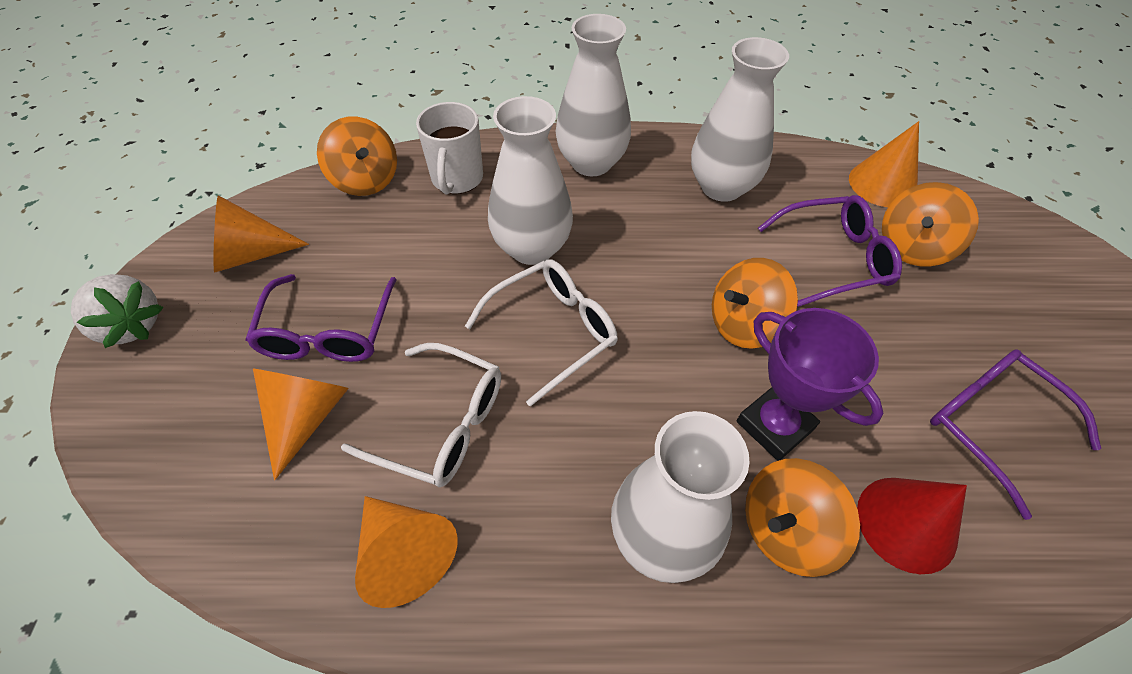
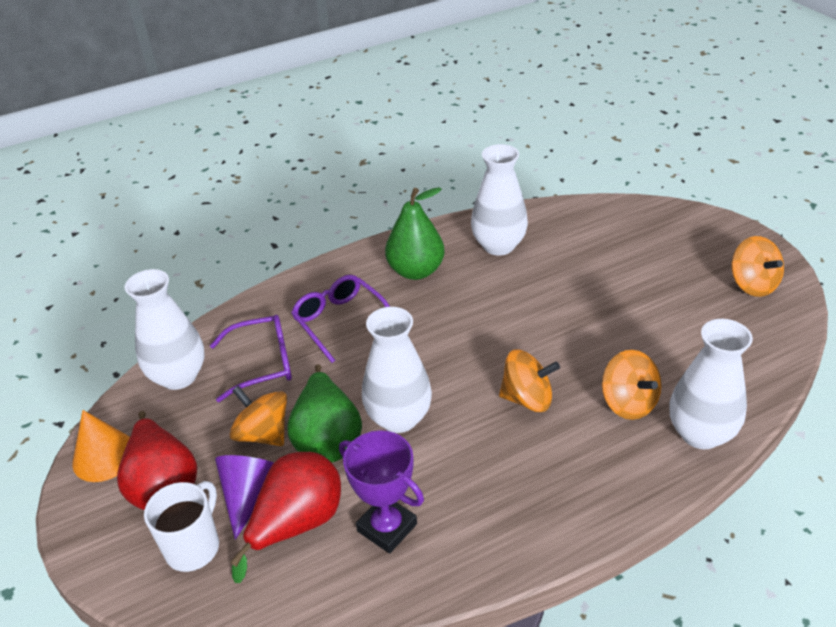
green pear: 0 -> 2
orange cone: 4 -> 1
purple cone: 0 -> 1
purple glasses: 3 -> 2
red cone: 1 -> 0
red pear: 0 -> 2
white glasses: 2 -> 0
white strawberry: 1 -> 0

